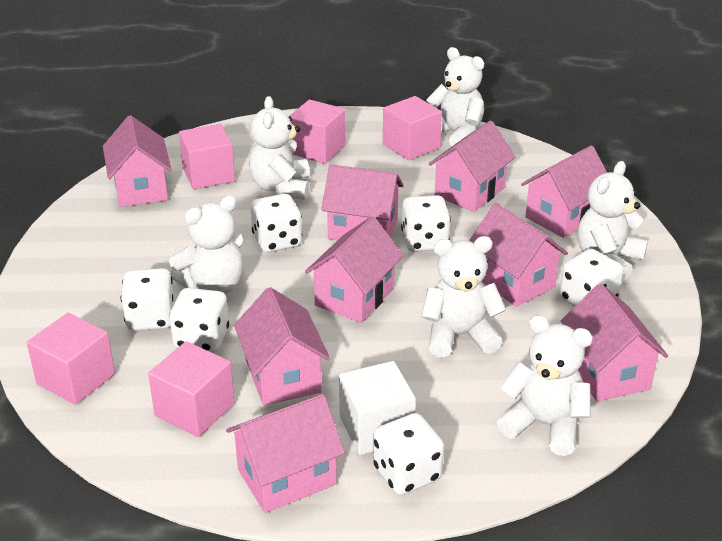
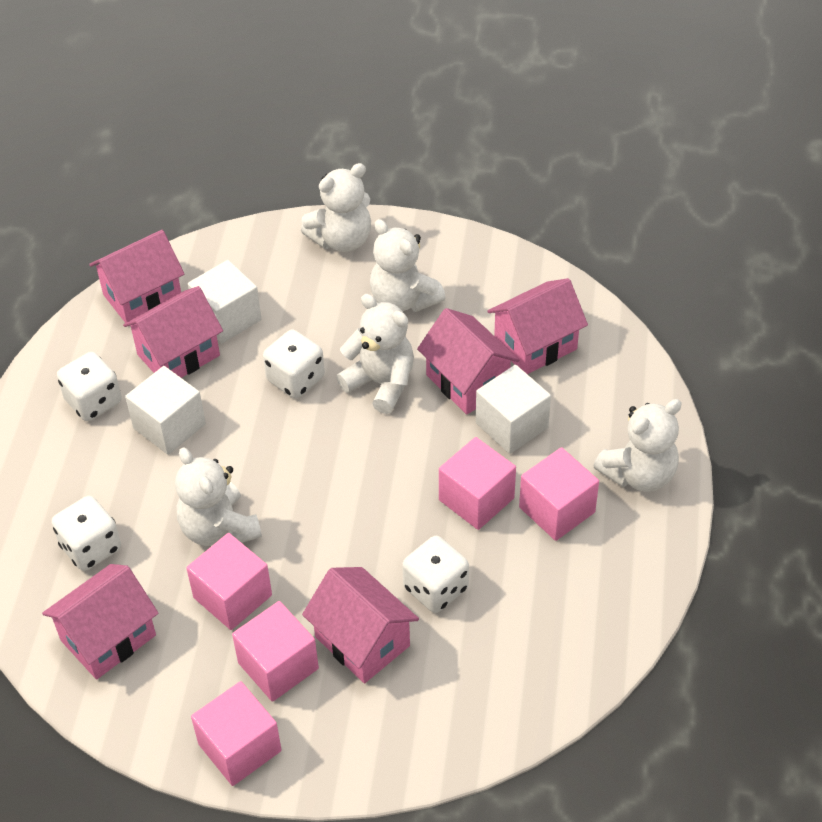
pink house: 9 -> 6
white cube: 1 -> 3
white dice: 6 -> 4
white teddy bear: 6 -> 5

